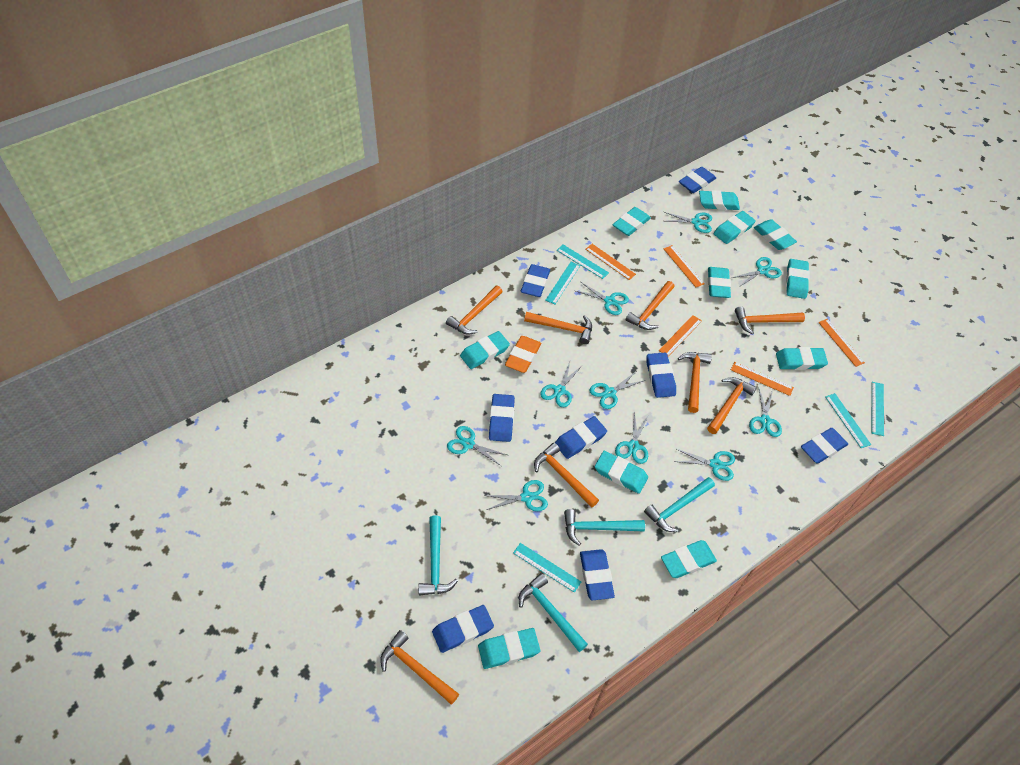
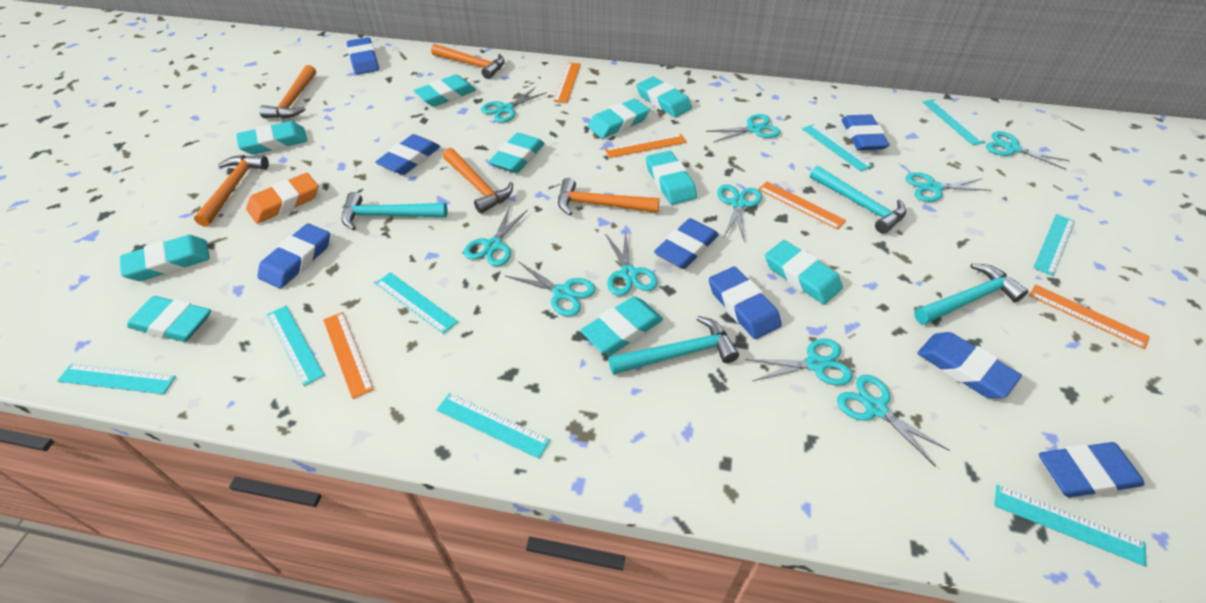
orange hammer: 8 -> 5
turquoise eraser: 11 -> 10
turquoise ruler: 5 -> 8

